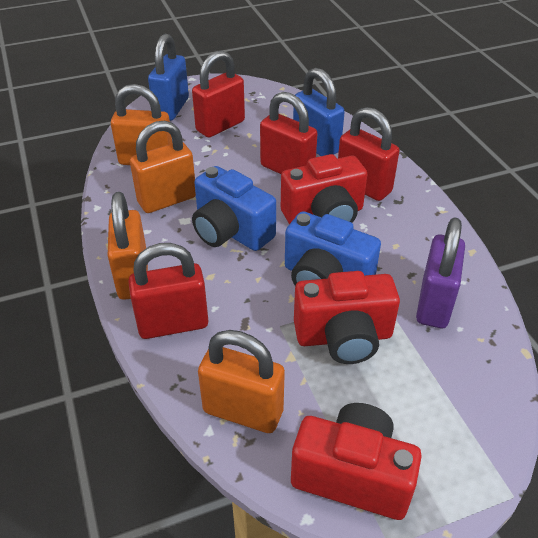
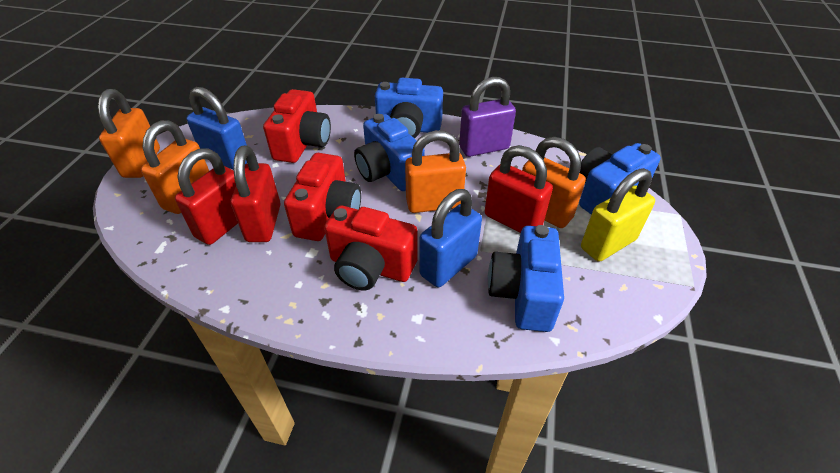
blue camera: 2 -> 4
red padlock: 4 -> 3
yellow padlock: 0 -> 1

